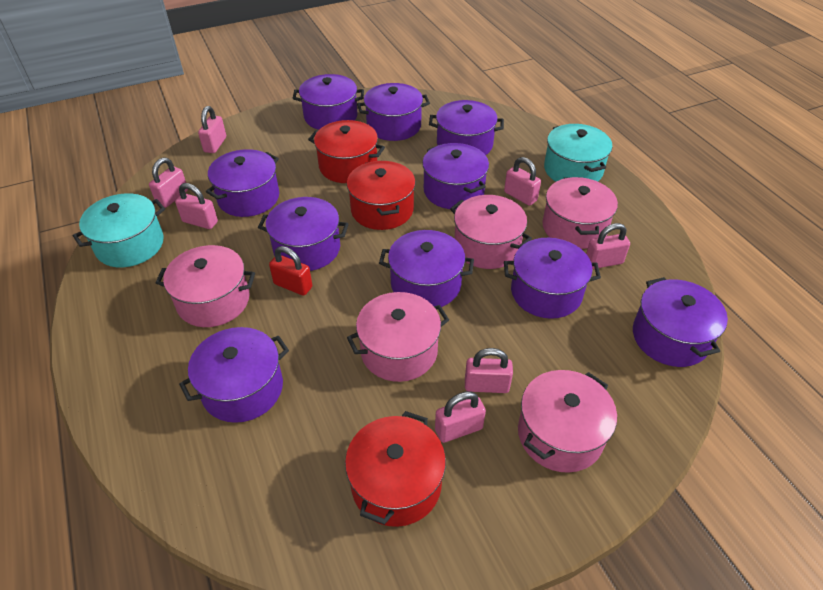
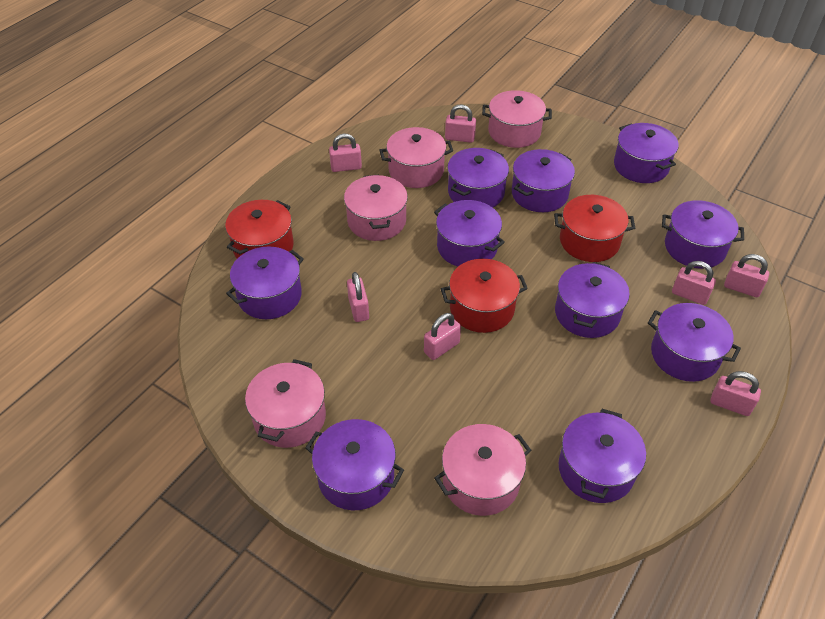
red padlock: 1 -> 0
turquoise pot: 2 -> 0

